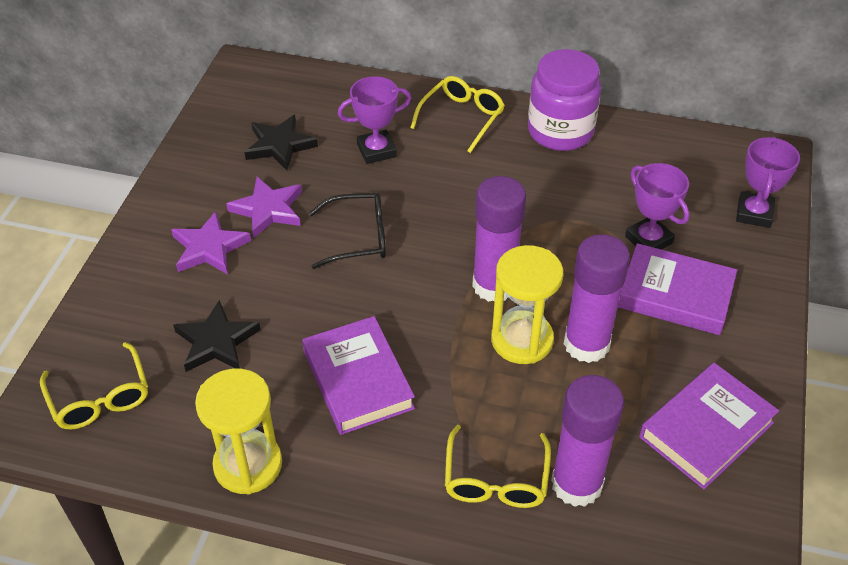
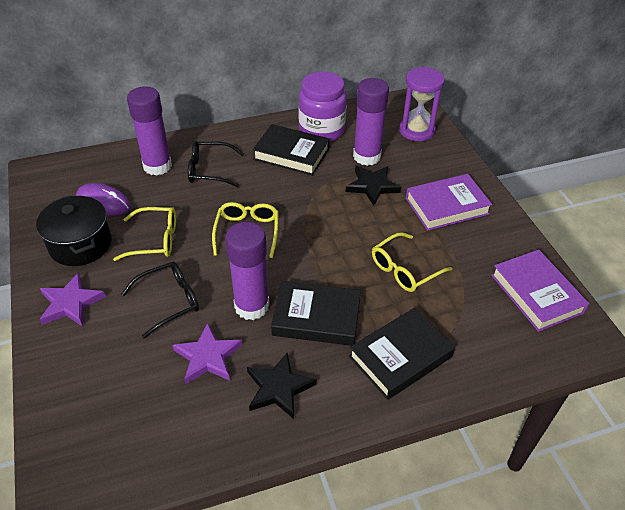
black book: 0 -> 3
black glasses: 1 -> 2
black pot: 0 -> 1
purple book: 3 -> 2
purple hourglass: 0 -> 1
purple mouse: 0 -> 1
purple trophy: 3 -> 0
yellow hourglass: 2 -> 0

